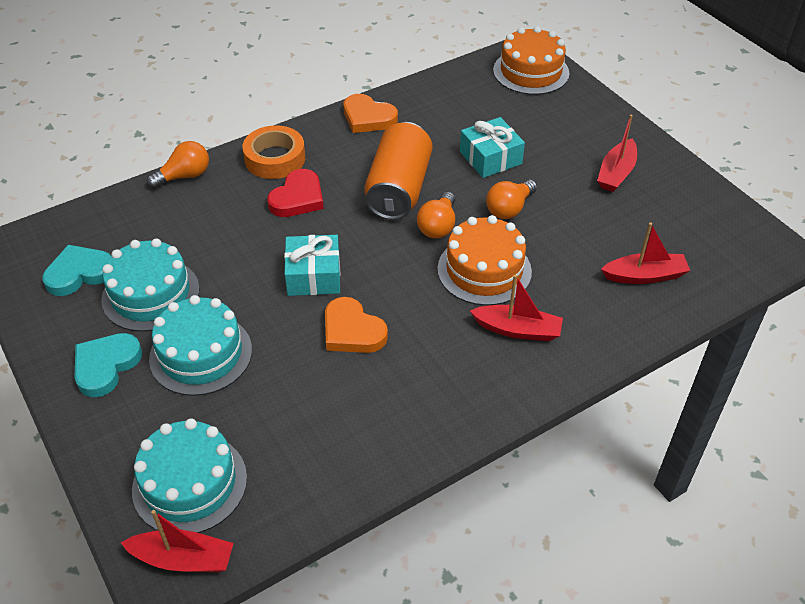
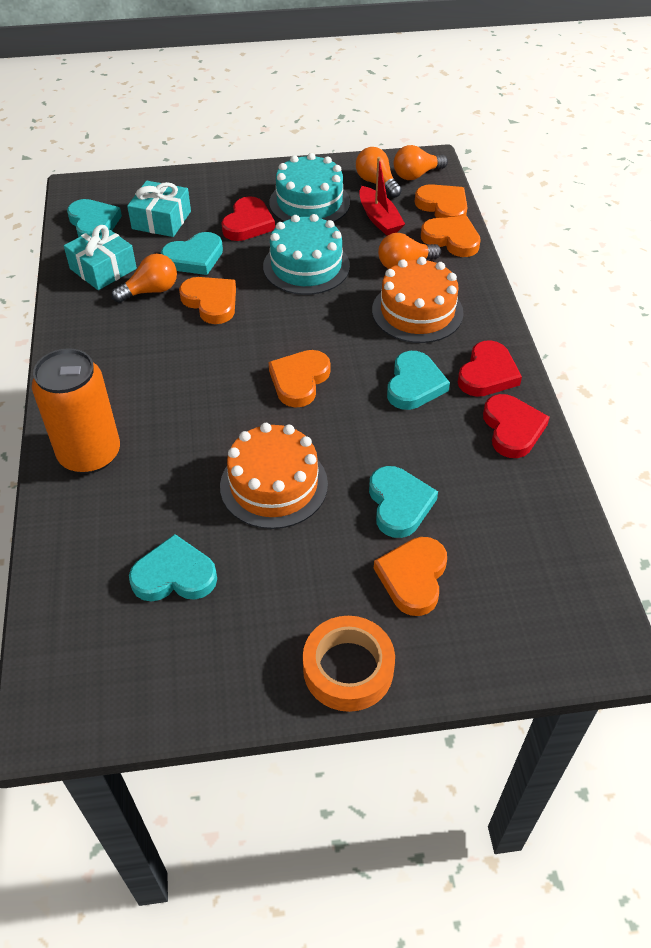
orange heart: 2 -> 5
orange light bulb: 3 -> 4
red boat: 4 -> 1
red heart: 1 -> 3
turquoise cake: 3 -> 2
turquoise heart: 2 -> 5

